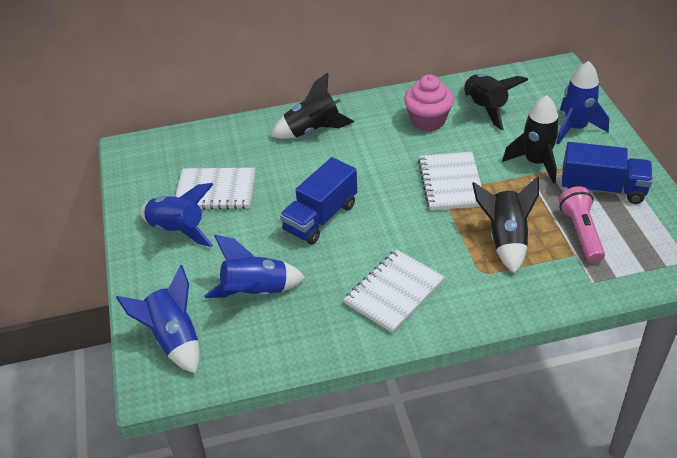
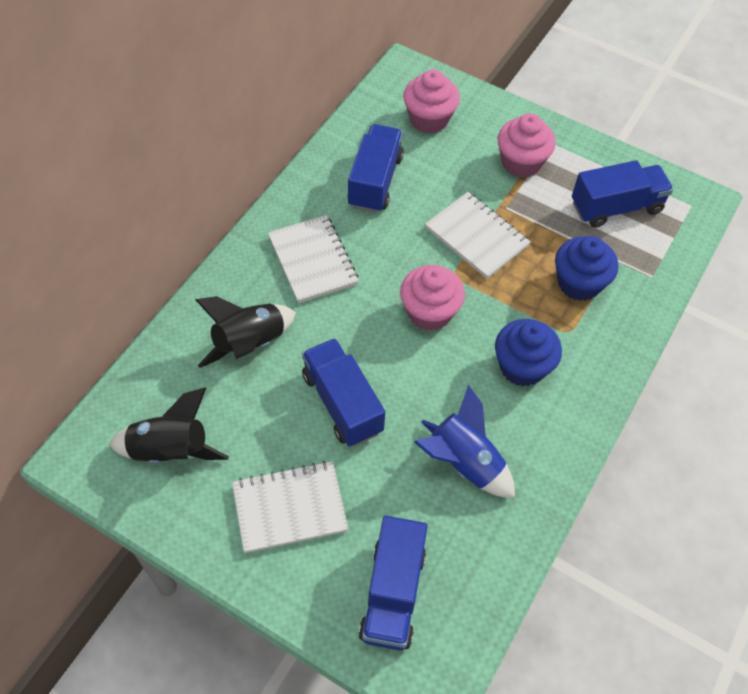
black rocket: 4 -> 2
blue cupcake: 0 -> 2
blue rocket: 4 -> 1
blue truck: 2 -> 4
pink cupcake: 1 -> 3
pink flashlight: 1 -> 0

